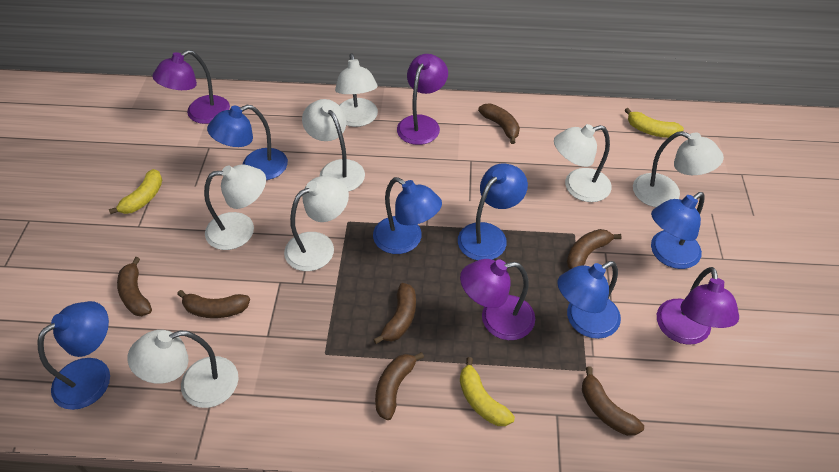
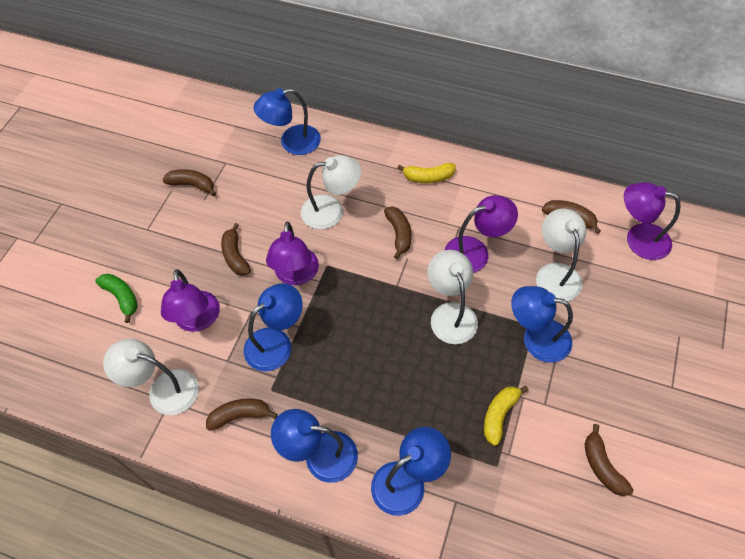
blue lamp: 6 -> 5
brown banana: 7 -> 6
green banana: 0 -> 1
white lamp: 7 -> 4
yellow banana: 3 -> 2

